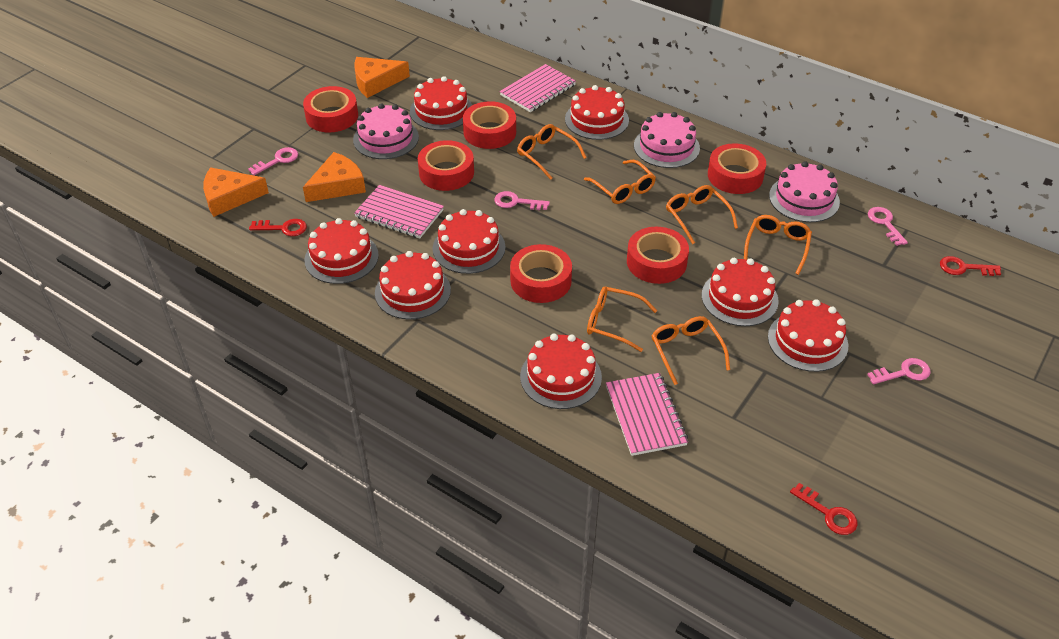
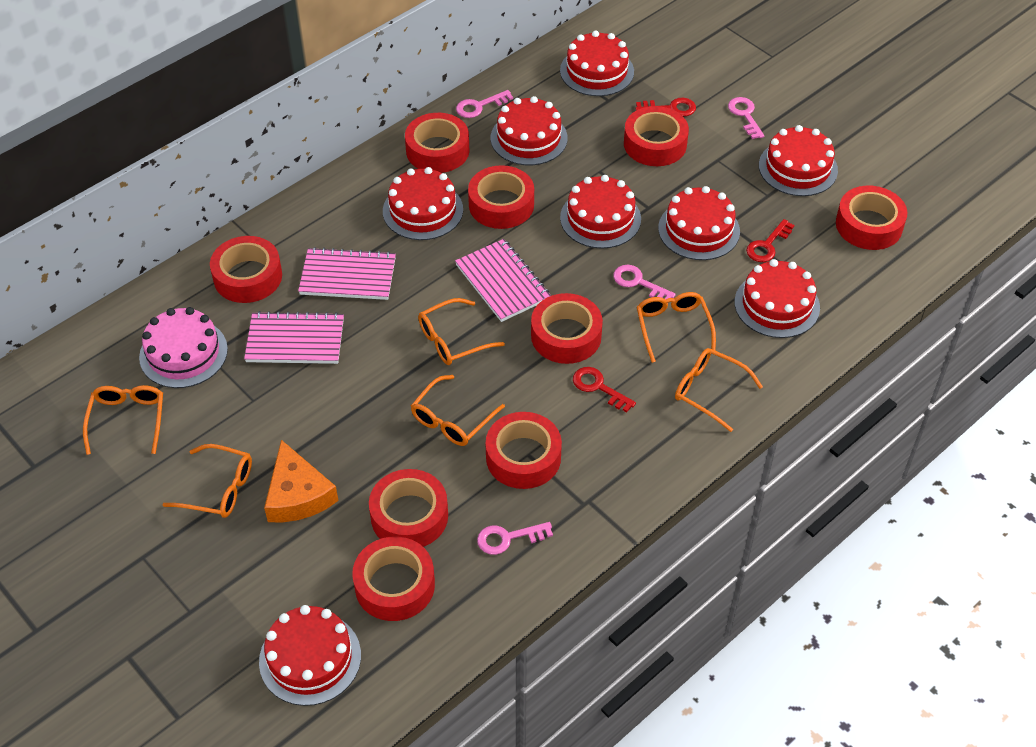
orange cheese: 3 -> 1
pink cake: 3 -> 1
red tape: 6 -> 9

